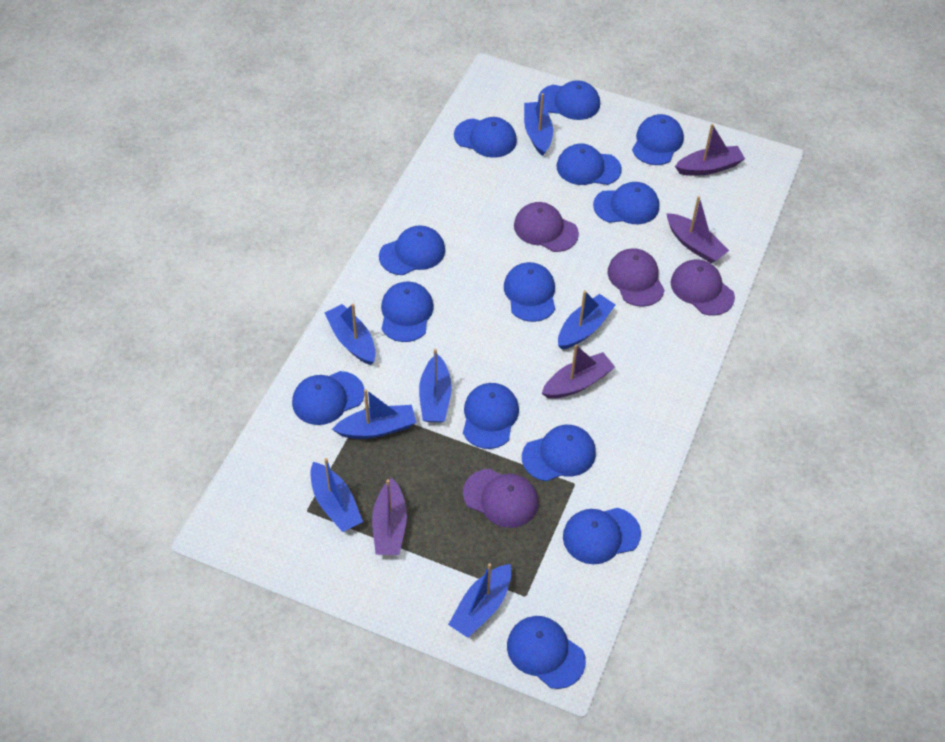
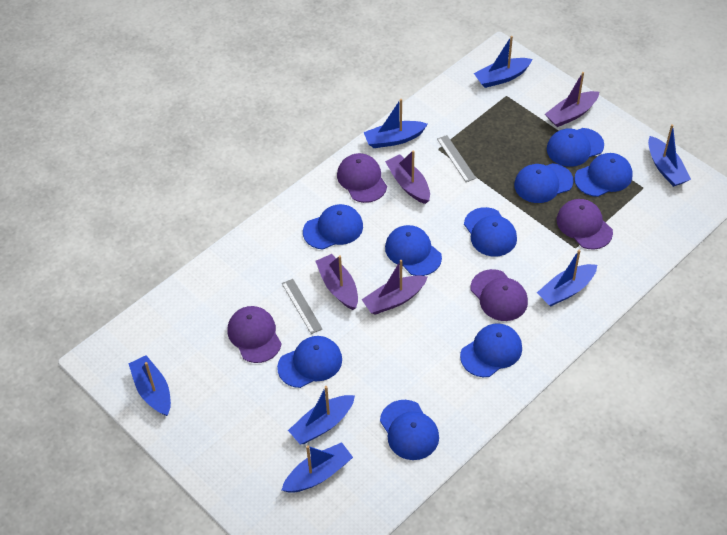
blue cap: 13 -> 9
grey ruler: 0 -> 2

